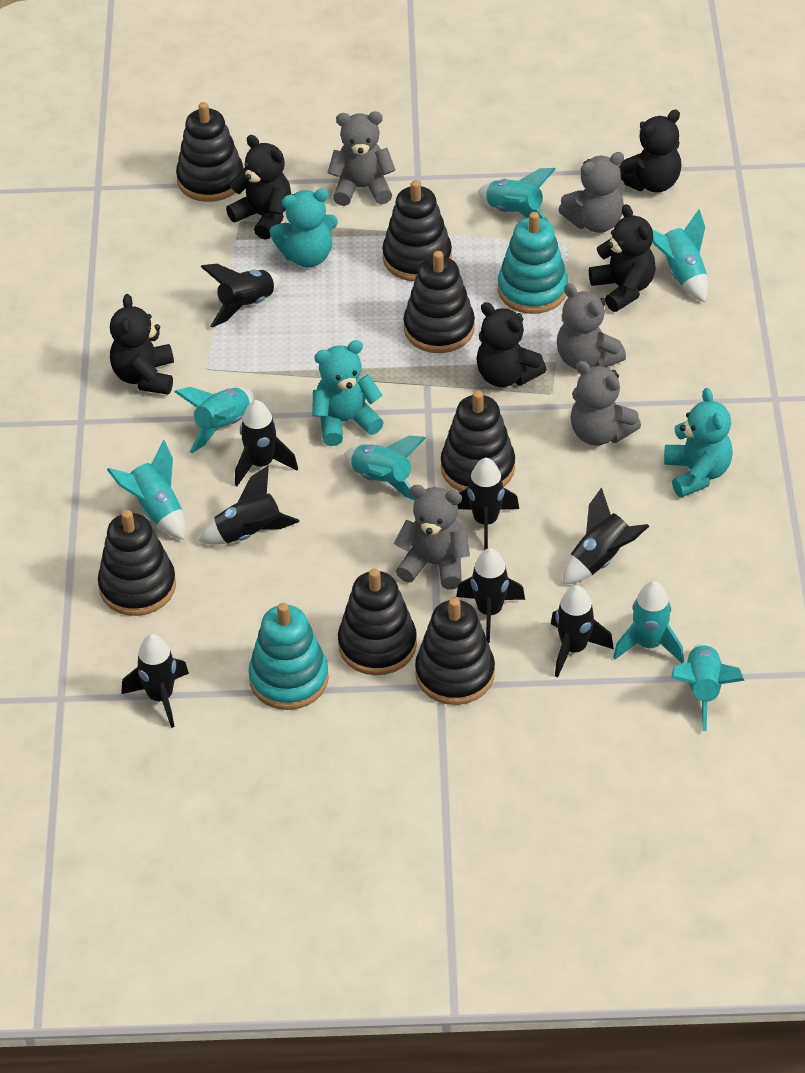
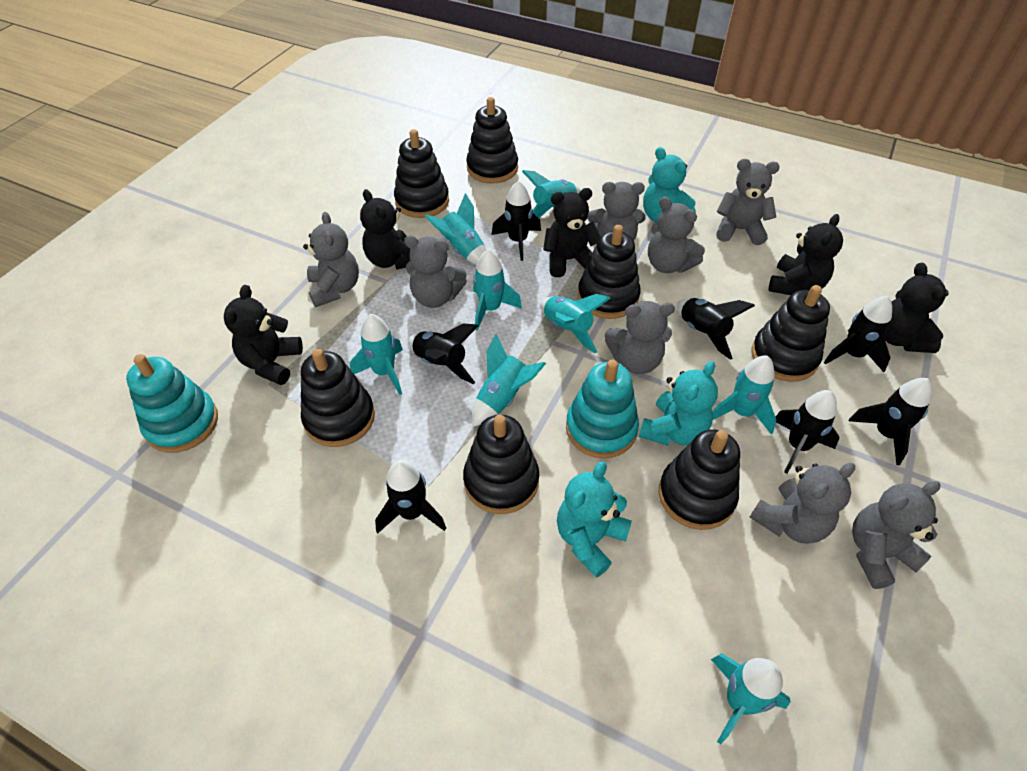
black rocket: 8 -> 7
grey teddy bear: 5 -> 8
turquoise rocket: 7 -> 8

